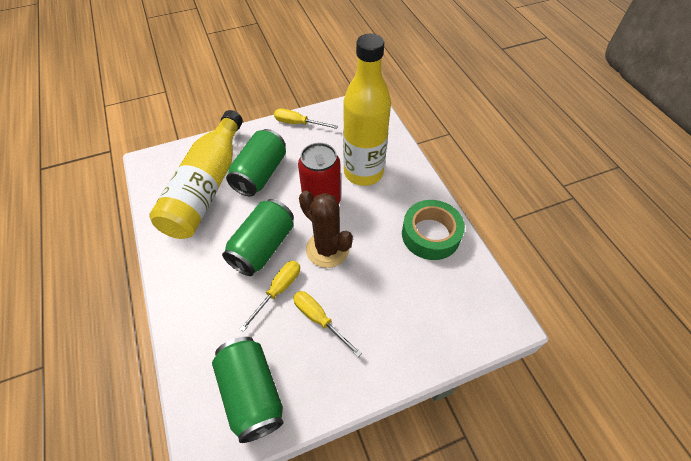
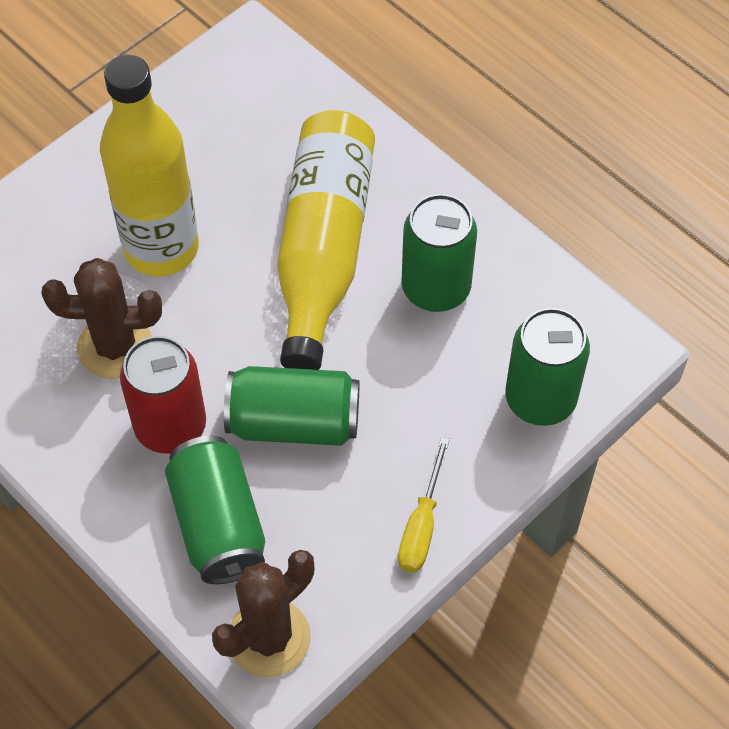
brown cactus: 1 -> 2
green can: 3 -> 4
green tape: 1 -> 0
yellow screwdriver: 3 -> 1

